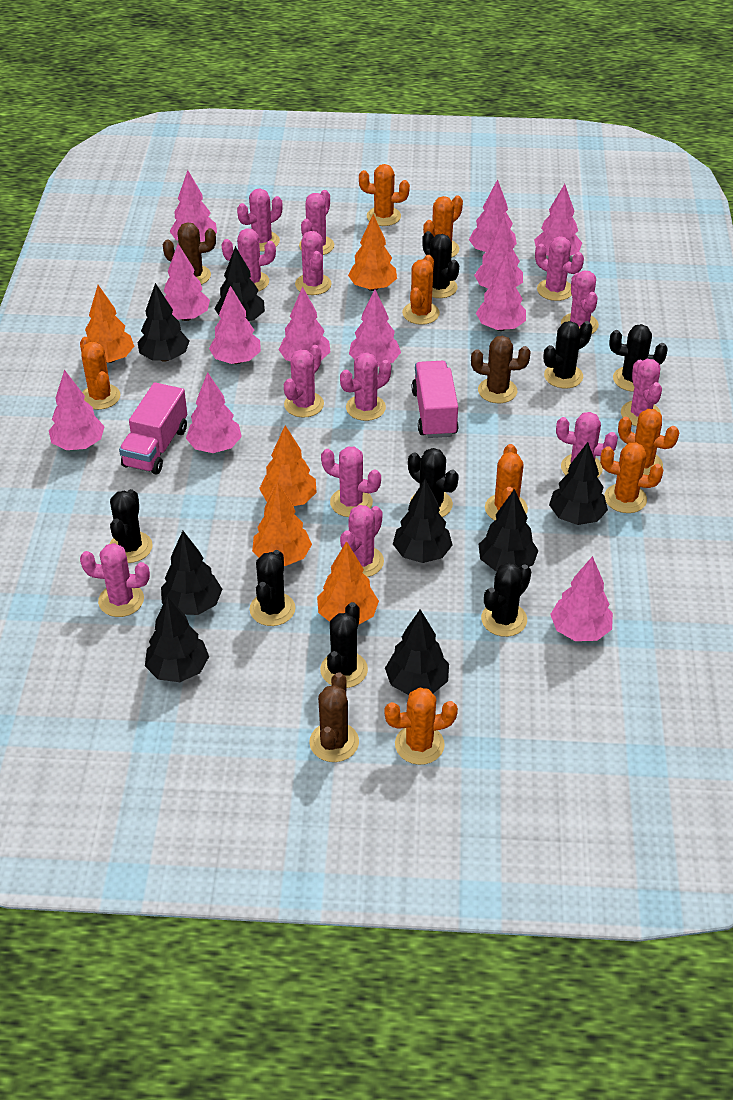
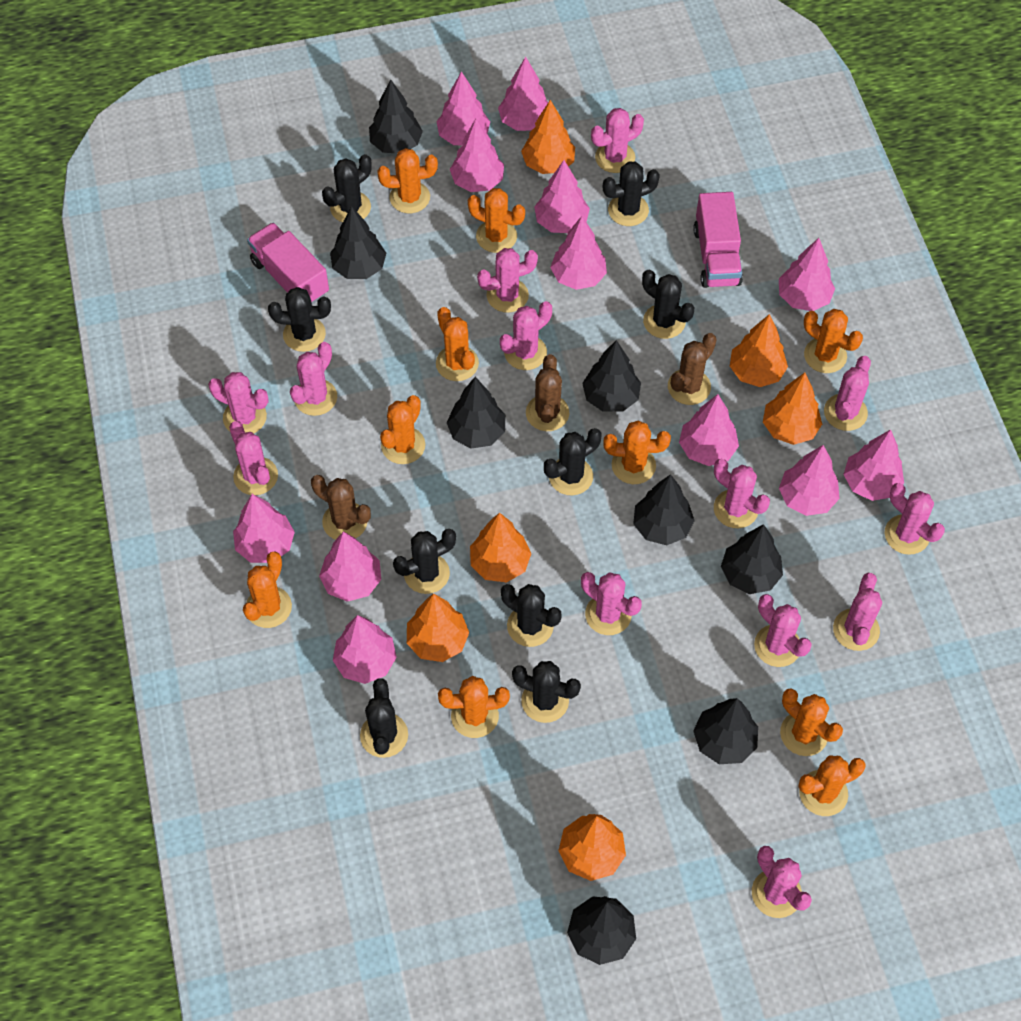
black cactus: 8 -> 9
orange cactus: 8 -> 10
orange tree: 5 -> 6

